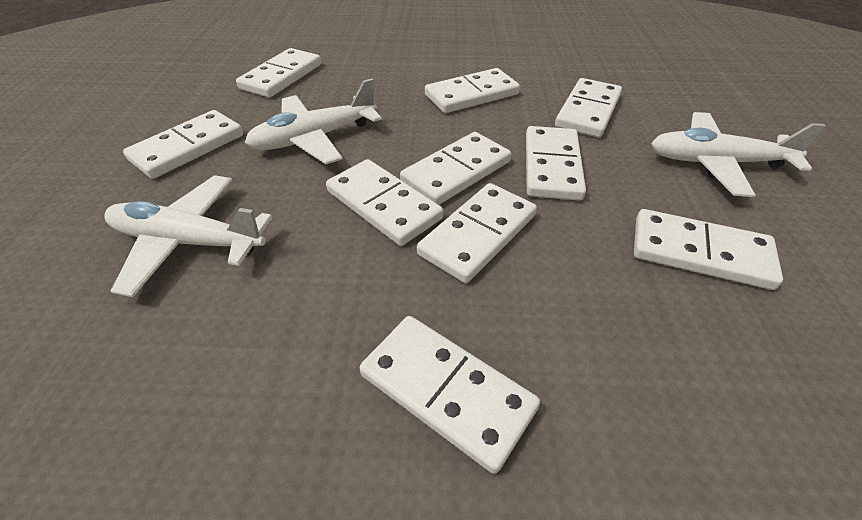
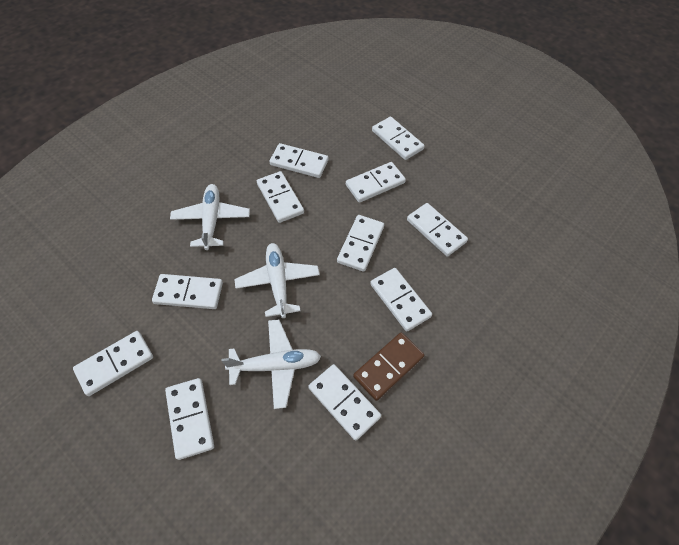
brown domino: 0 -> 1
white domino: 10 -> 11

